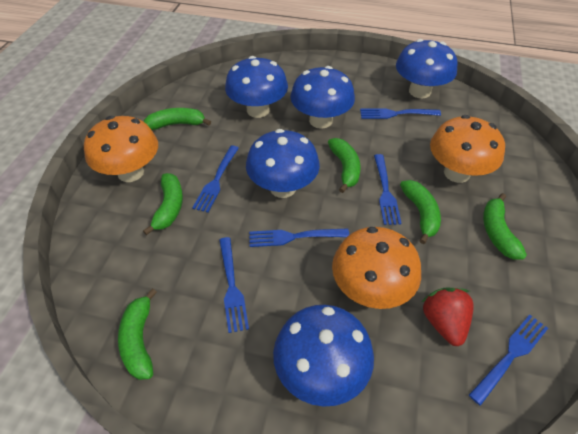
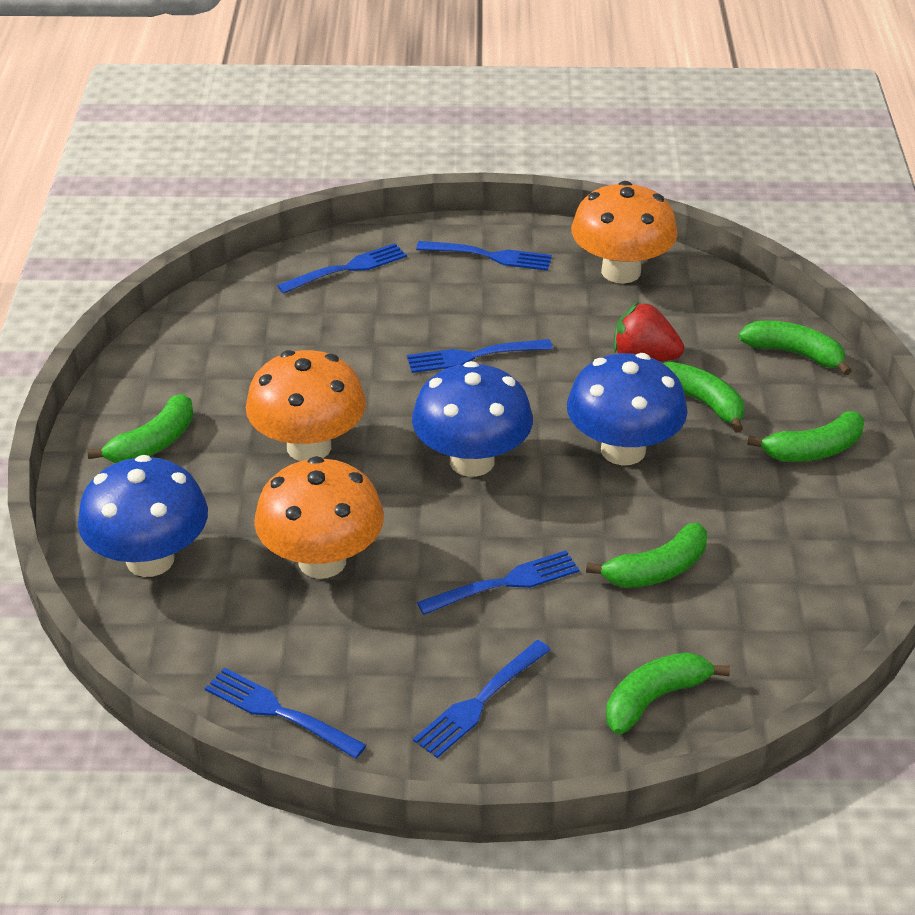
blue mushroom: 5 -> 3

